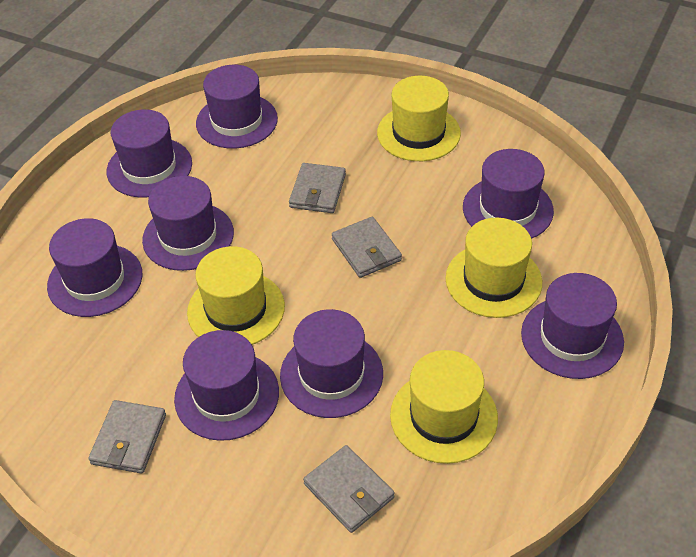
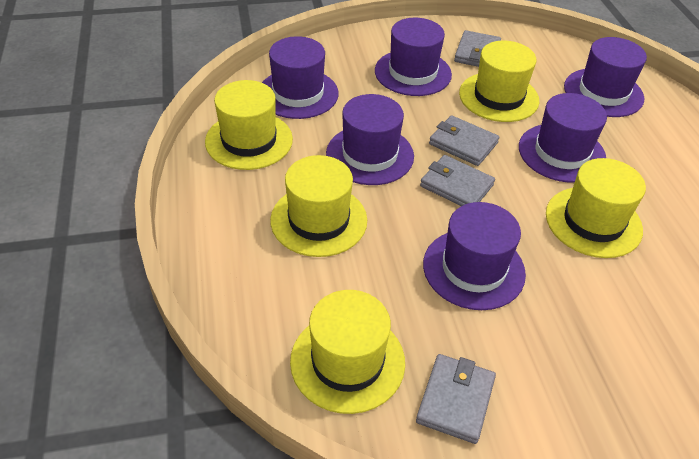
purple hat: 8 -> 6
yellow hat: 4 -> 5

